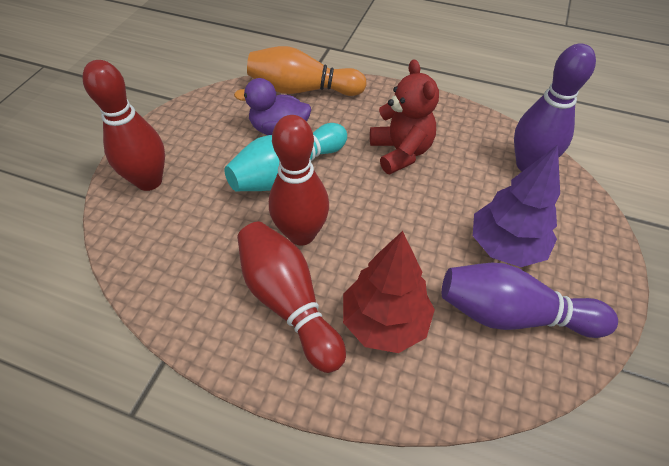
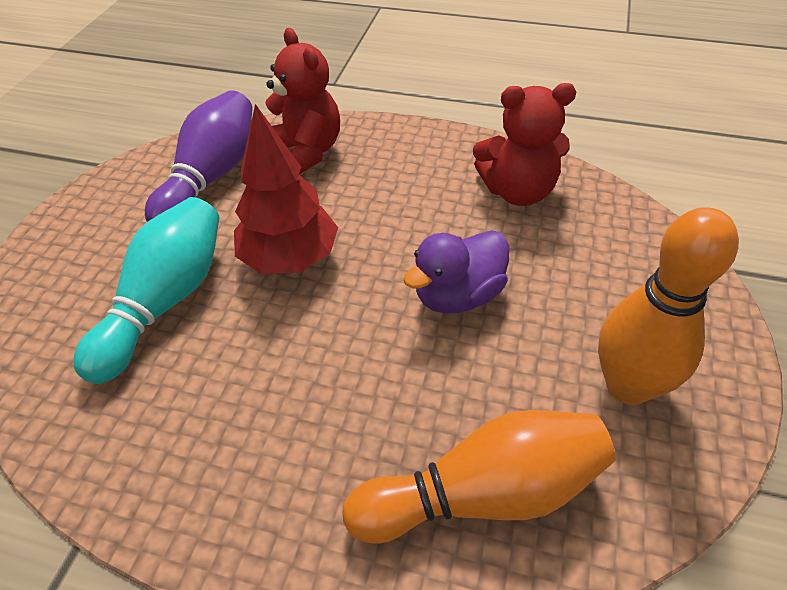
orange bowling pin: 1 -> 2
purple bowling pin: 2 -> 1
purple tree: 1 -> 0
red bowling pin: 3 -> 0
red teddy bear: 1 -> 2

